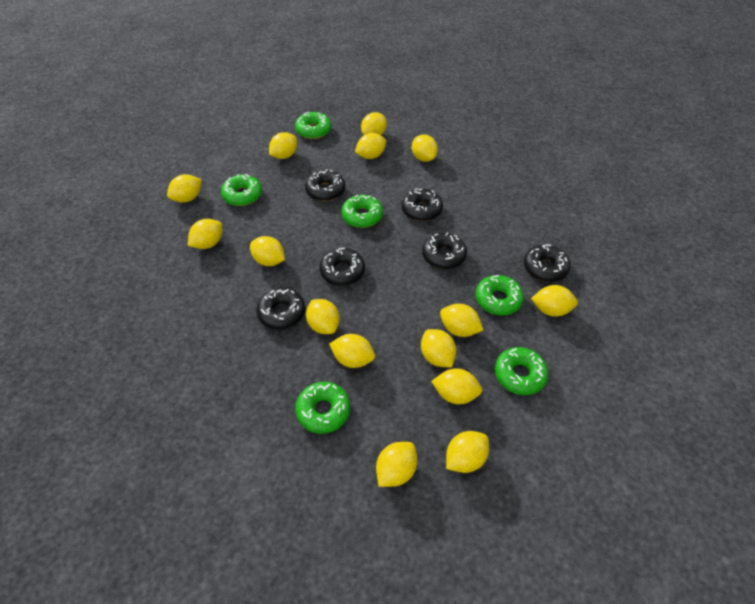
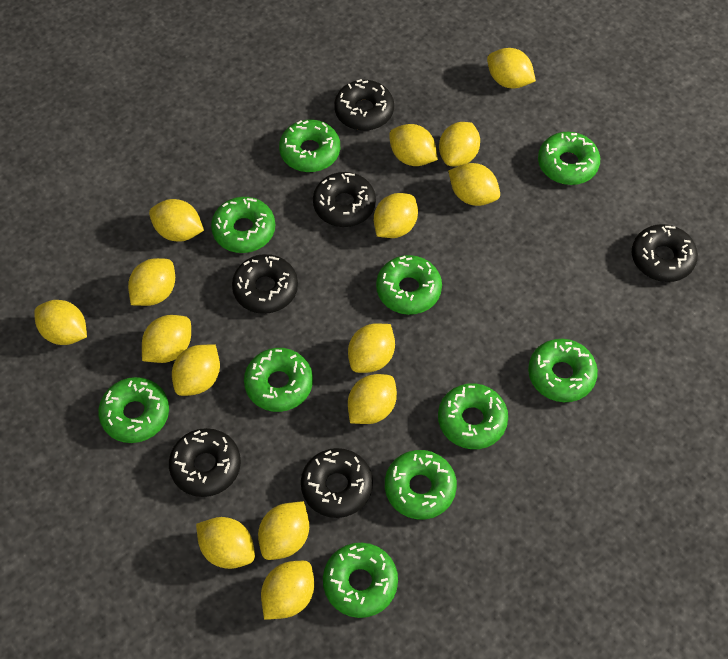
green donut: 6 -> 10

